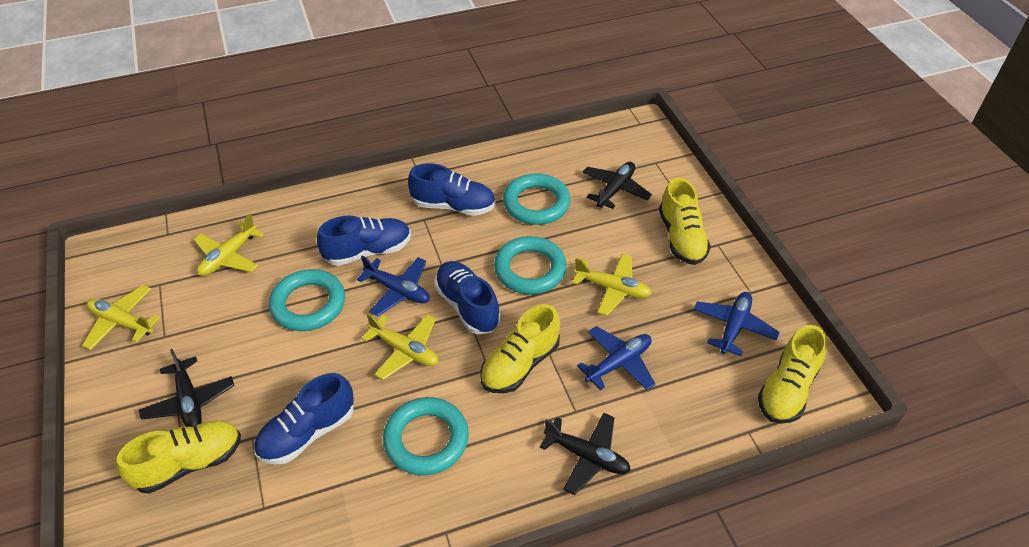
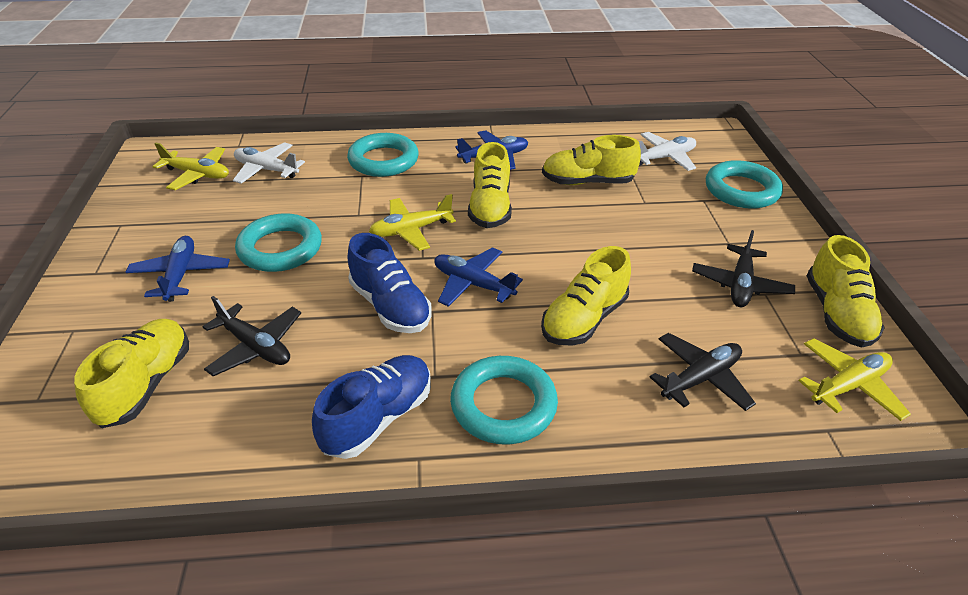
blue shoe: 4 -> 2
white plane: 0 -> 2
yellow plane: 4 -> 3
yellow shoe: 4 -> 5

